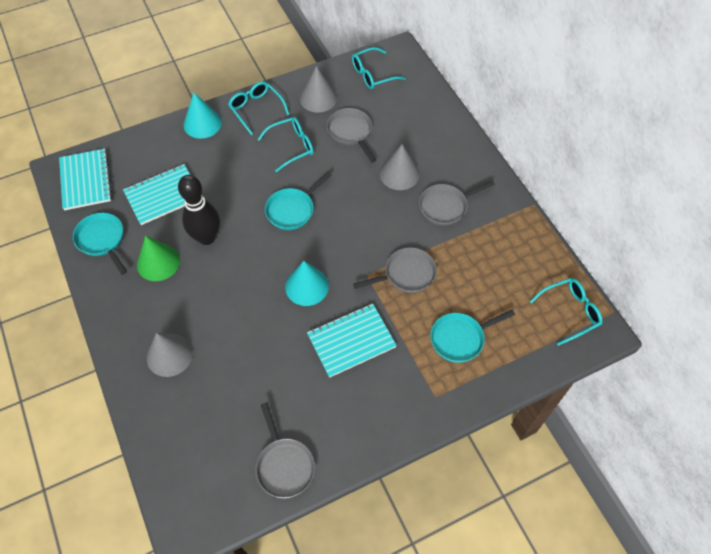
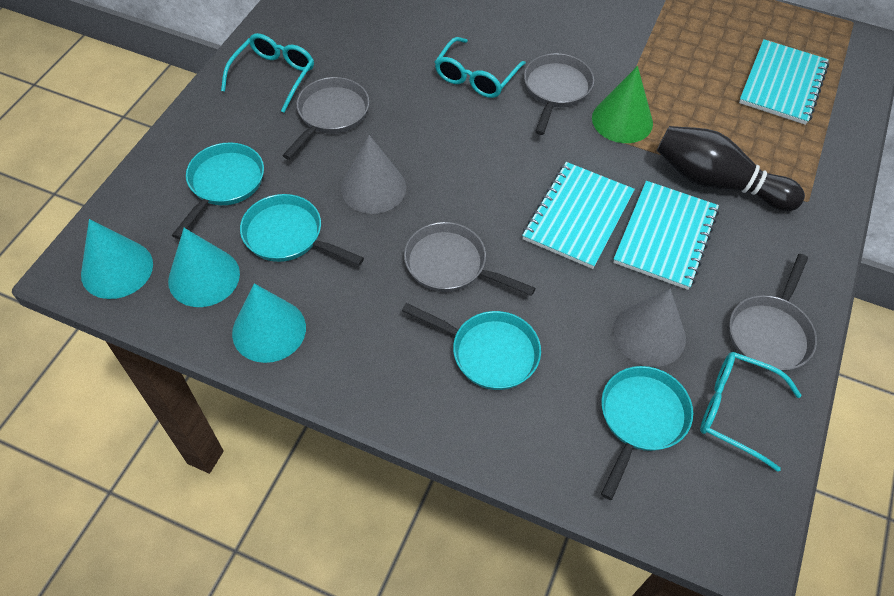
grey cone: 3 -> 2
turquoise cone: 2 -> 3
turquoise glasses: 4 -> 3
turquoise pan: 3 -> 4

